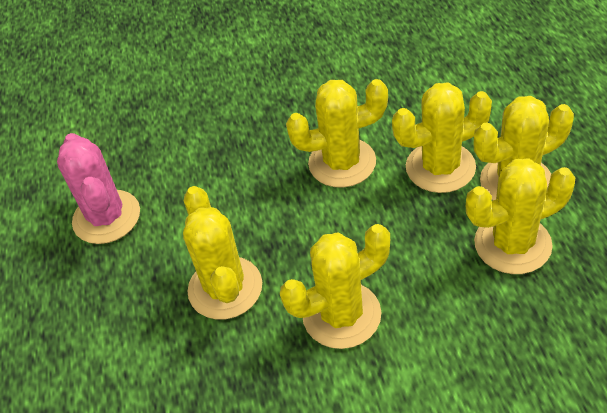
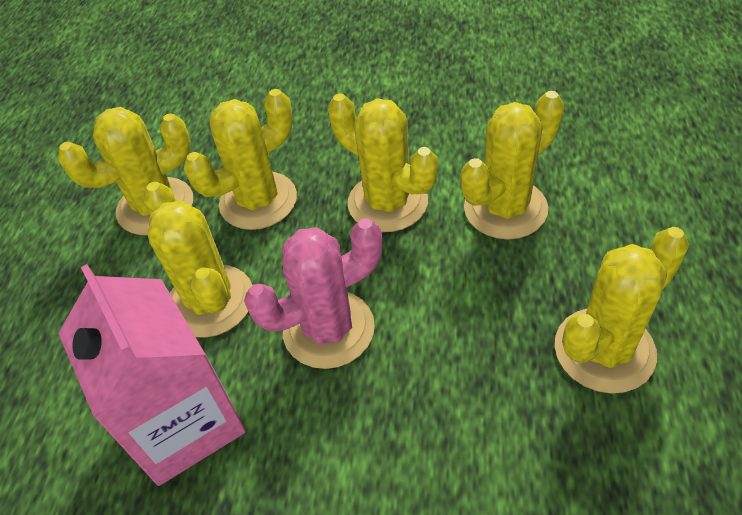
pink carton: 0 -> 1

